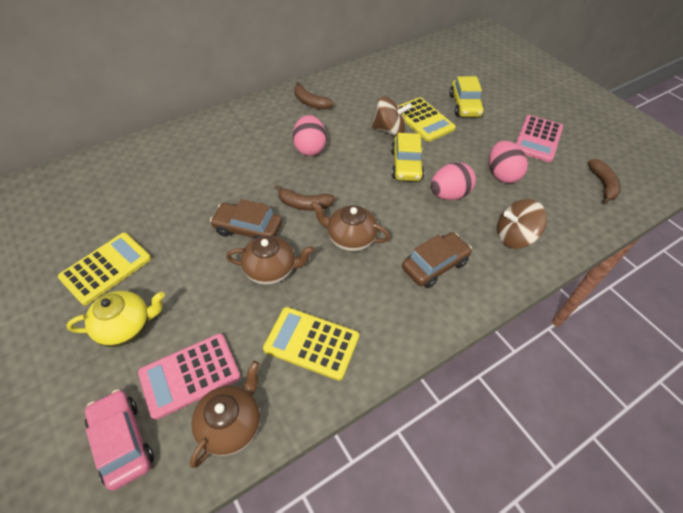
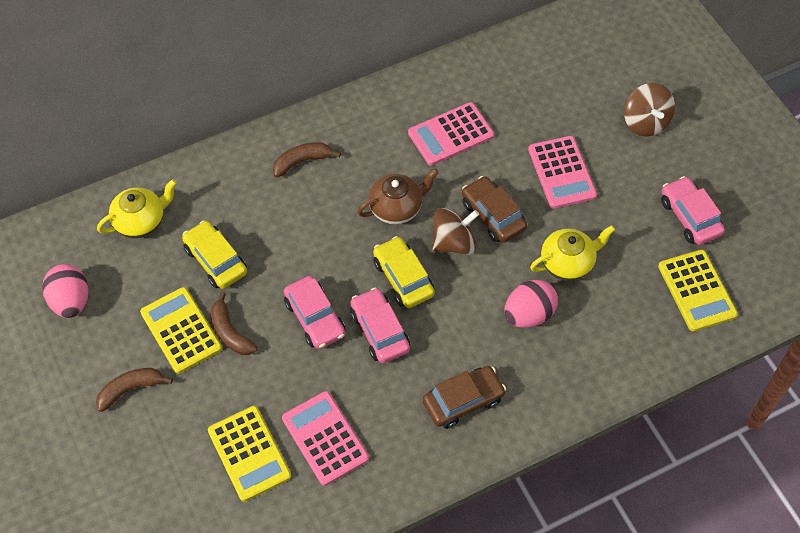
brown teapot: 3 -> 1
pink calculator: 2 -> 3
pink car: 1 -> 3
pink egg: 3 -> 2
yellow teapot: 1 -> 2

